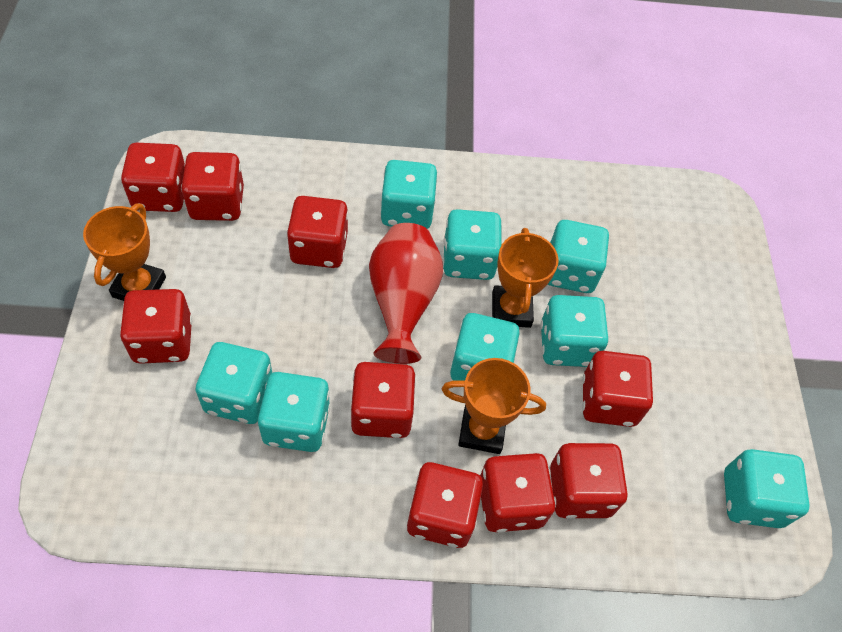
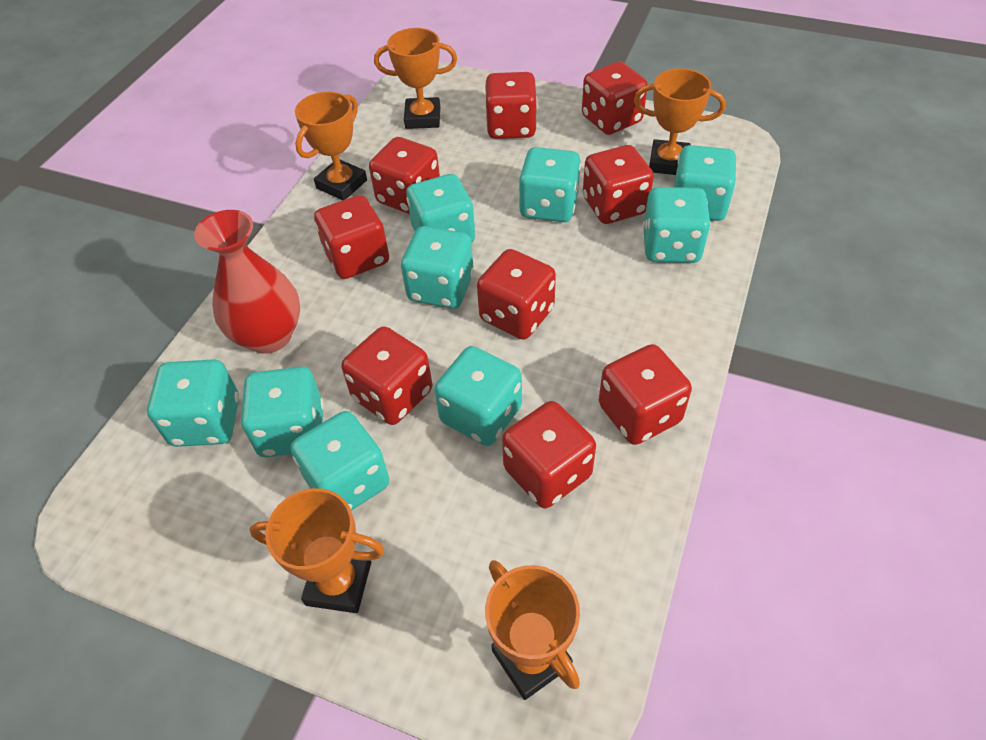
orange trophy: 3 -> 5
turquoise dice: 8 -> 9

